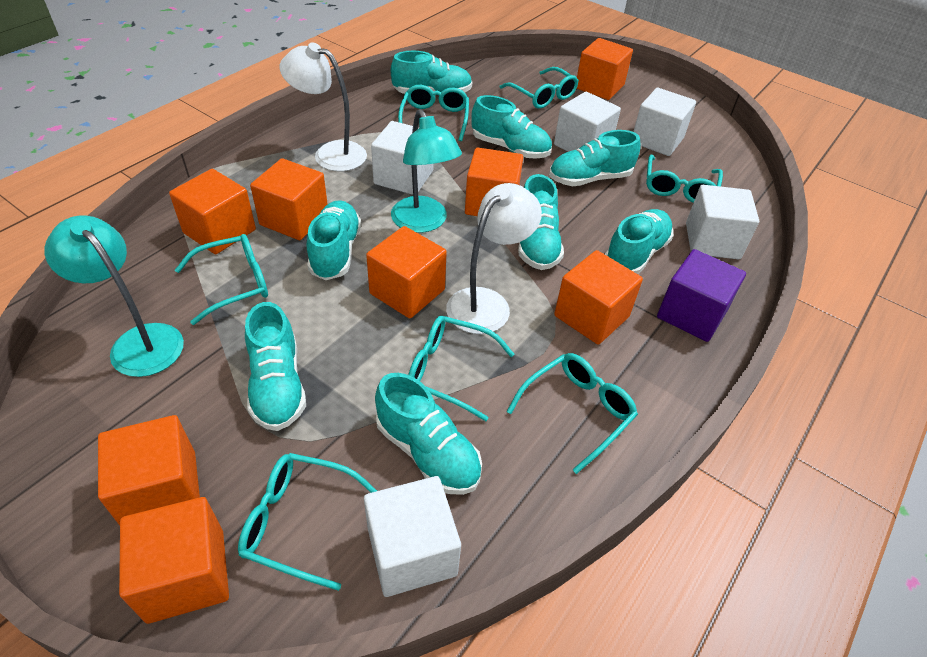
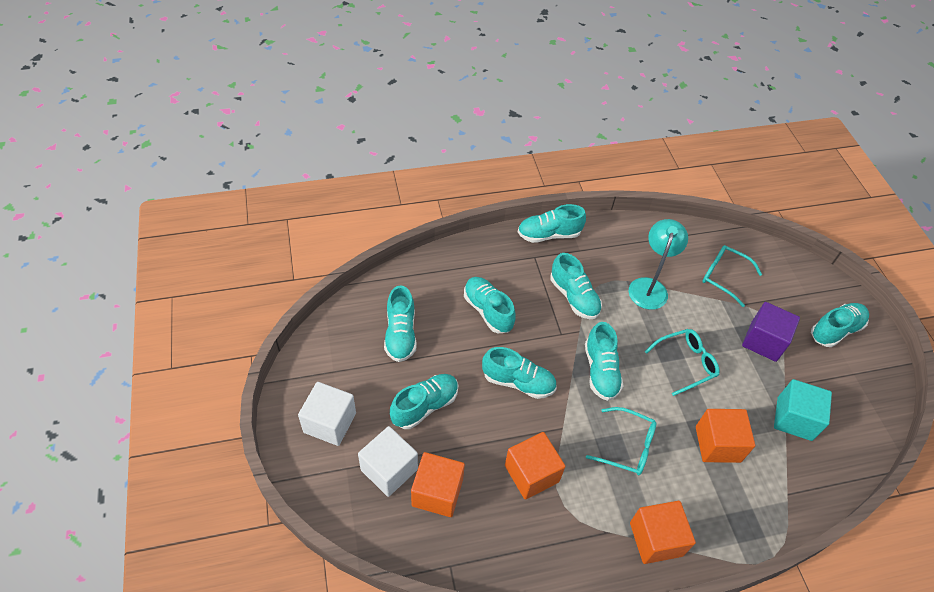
orange cube: 8 -> 4
turquoise cube: 0 -> 1
turquoise glasses: 7 -> 3
turquoise lamp: 2 -> 1
white cube: 5 -> 2
white lamp: 2 -> 0

